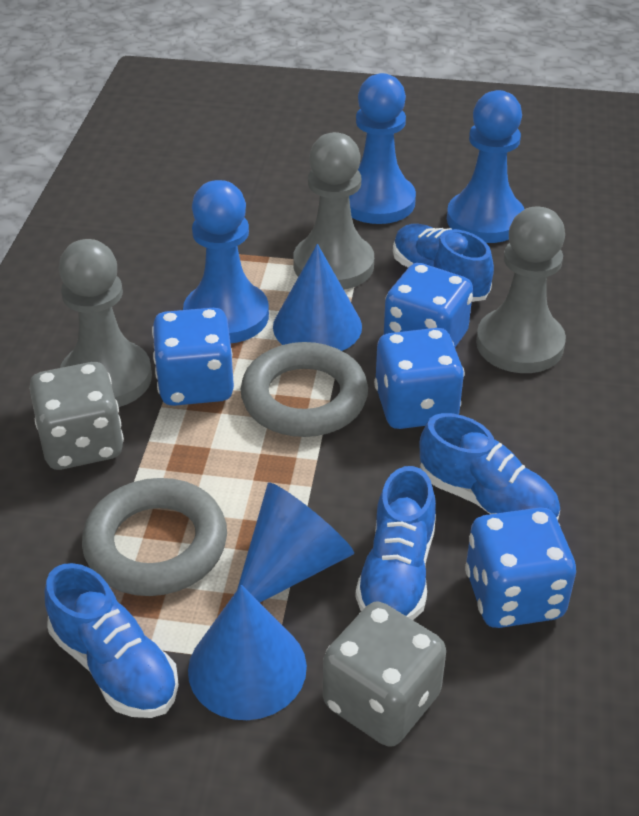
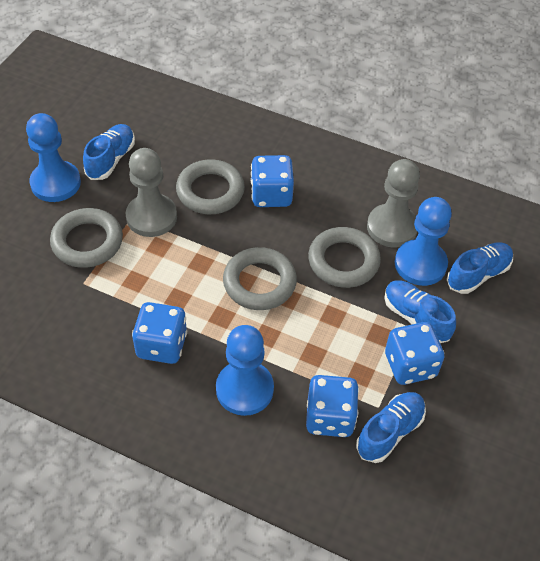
blue cone: 3 -> 0
grey dice: 2 -> 0
grey pawn: 3 -> 2
grey ring: 2 -> 4

